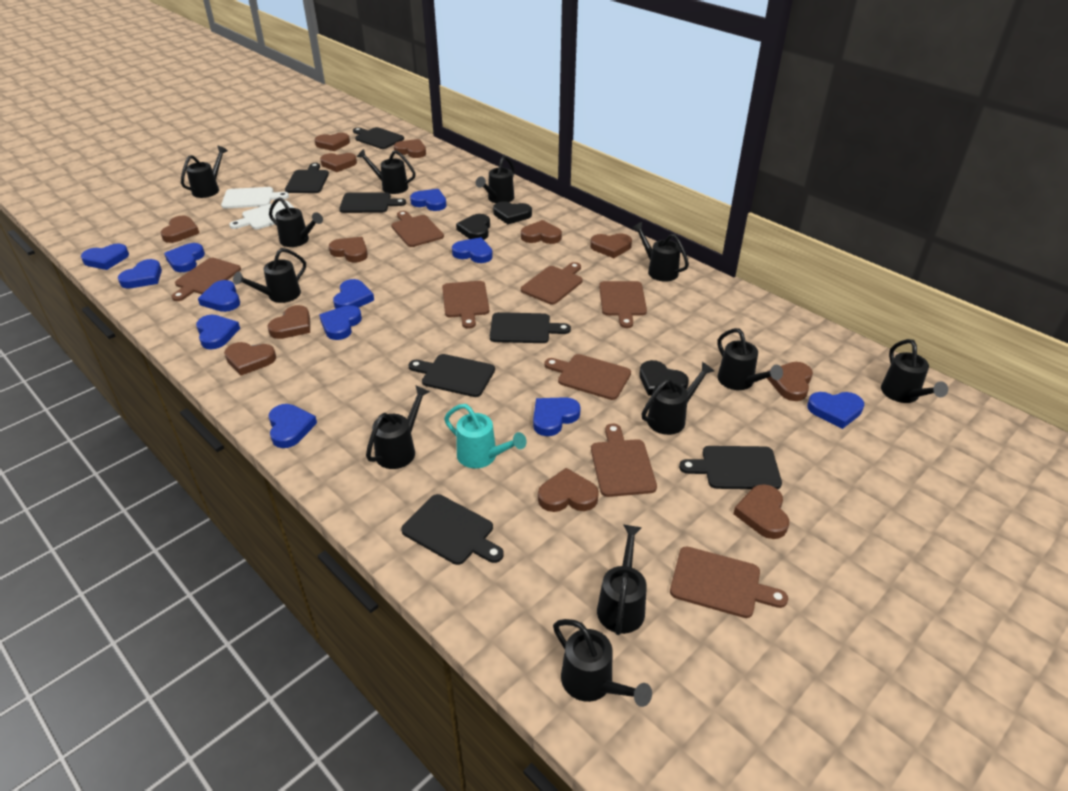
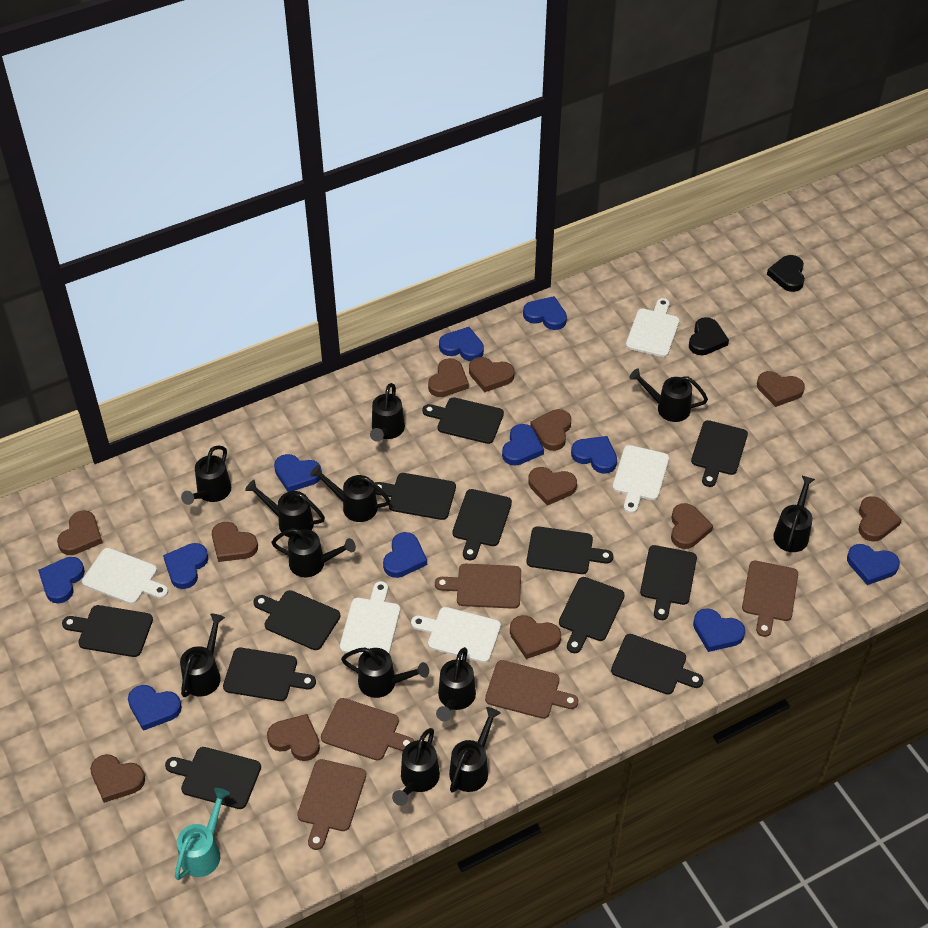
black cutting board: 7 -> 12
black heart: 3 -> 2
blue heart: 12 -> 11
brown cutting board: 8 -> 5
white cutting board: 2 -> 5

